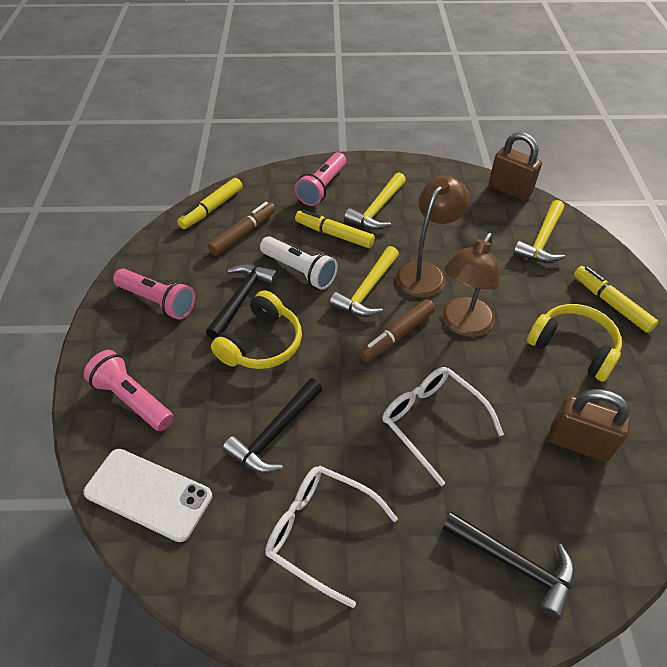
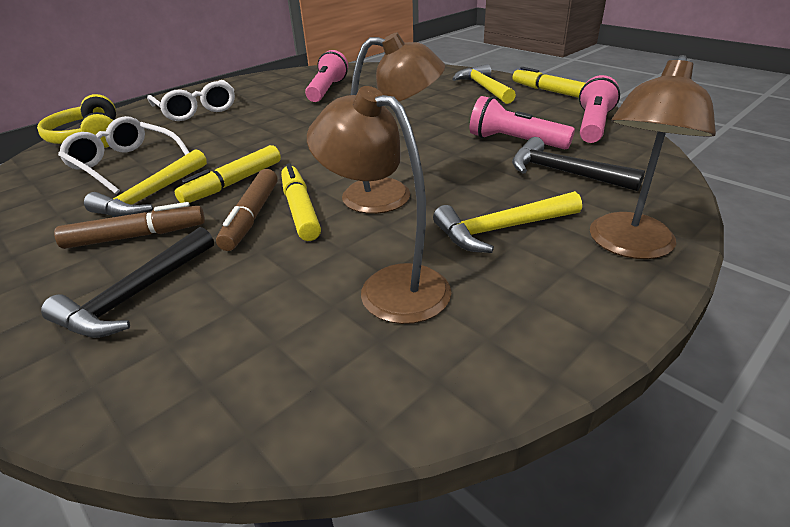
black hammer: 3 -> 2
brown lamp: 2 -> 3
brown padlock: 2 -> 0
white flashlight: 1 -> 0
white phone: 1 -> 0
yellow headphones: 2 -> 1

